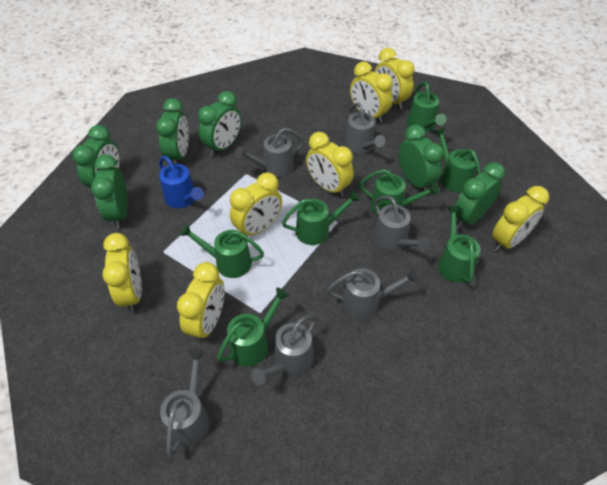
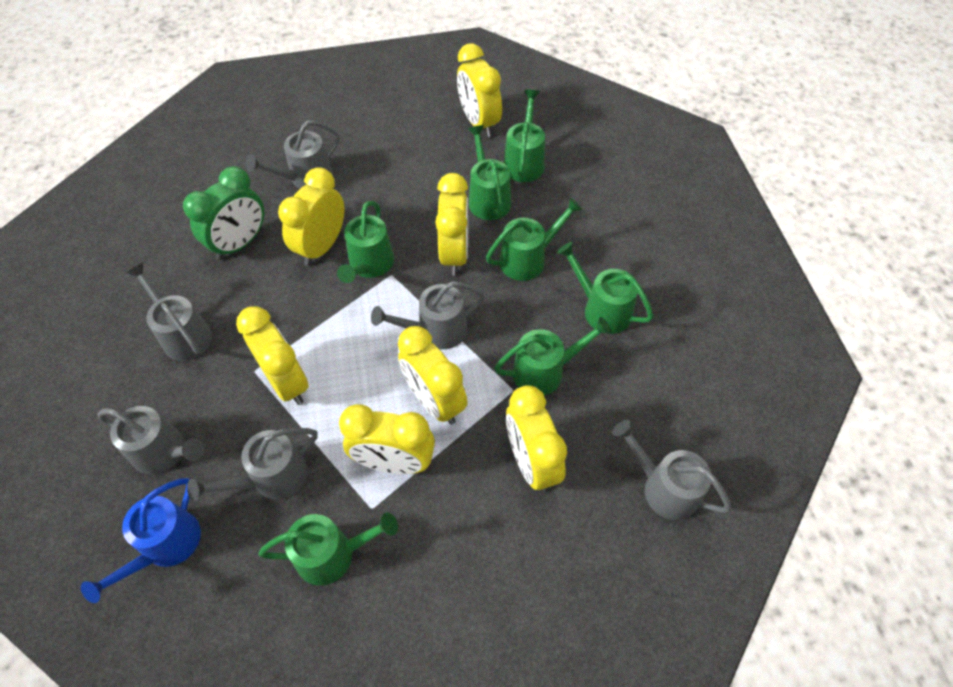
green clock: 6 -> 1

